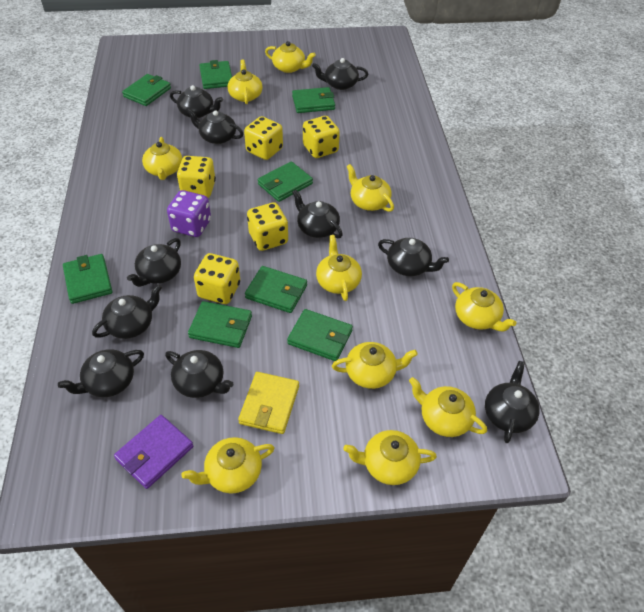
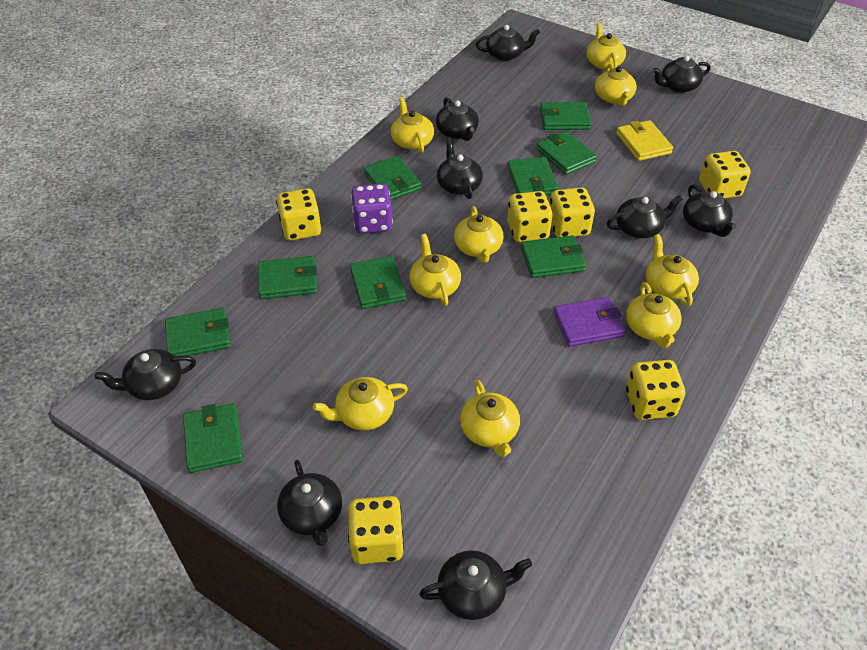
black teapot: 10 -> 9
green wallet: 8 -> 9
yellow dice: 5 -> 6
yellow teapot: 10 -> 9

